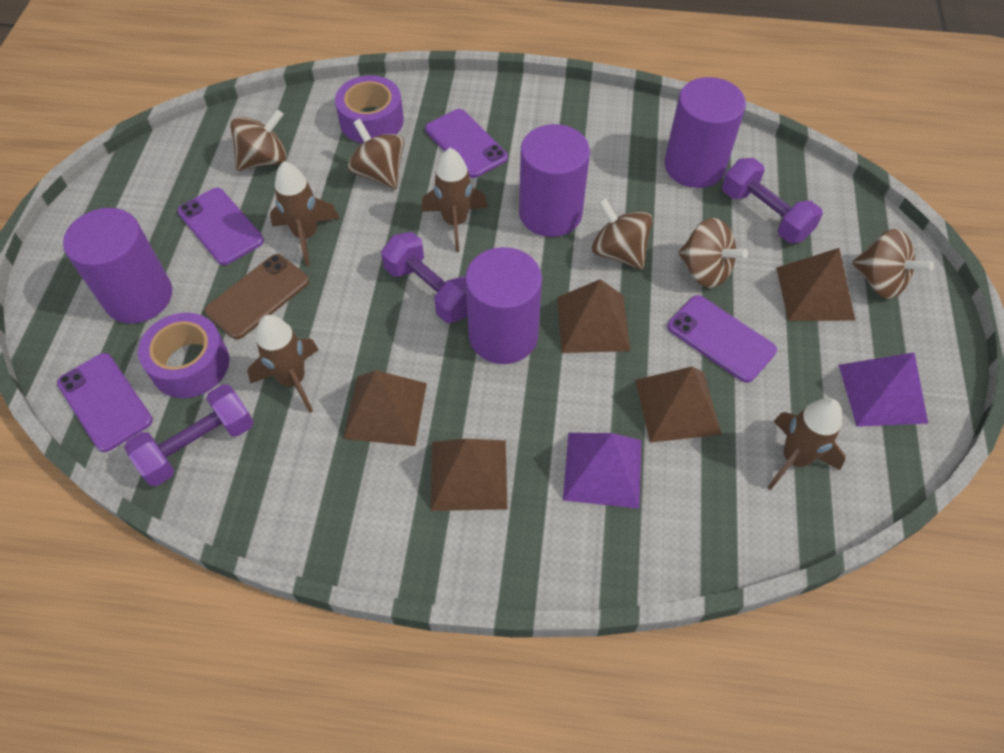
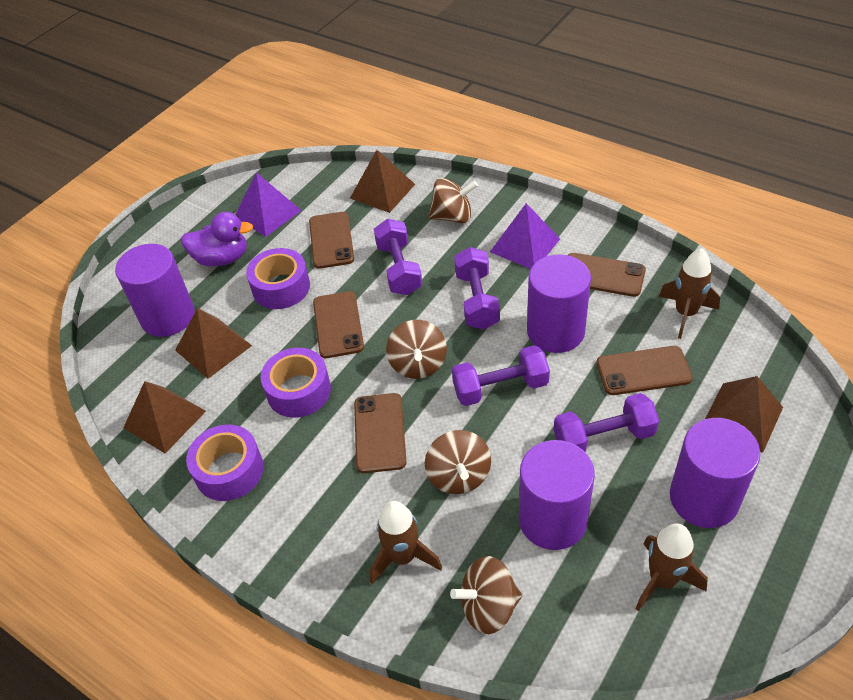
brown phone: 1 -> 5
brown pyramid: 5 -> 4
brown rocket: 4 -> 3
brown spinning top: 5 -> 4
purple duck: 0 -> 1
purple dumbbell: 3 -> 4
purple phone: 4 -> 0
purple tape: 2 -> 3

